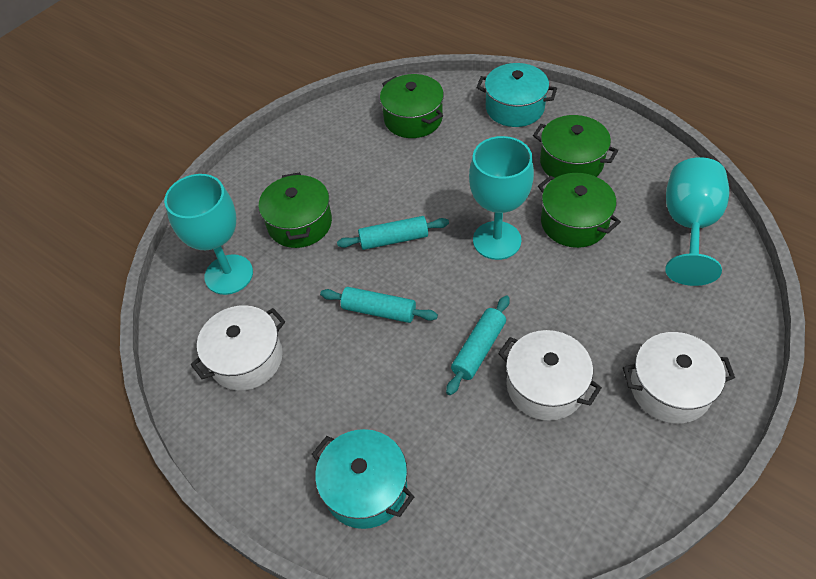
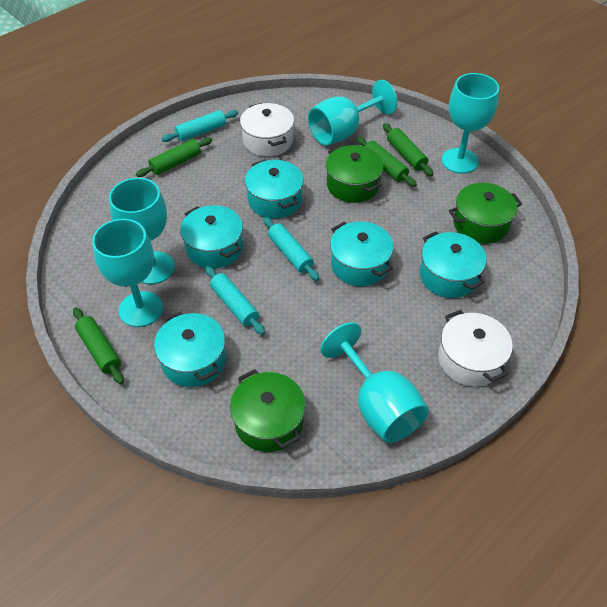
green pot: 4 -> 3
green rolling pin: 0 -> 4
turquoise goblet: 3 -> 5
turquoise pot: 2 -> 5
white pot: 3 -> 2

